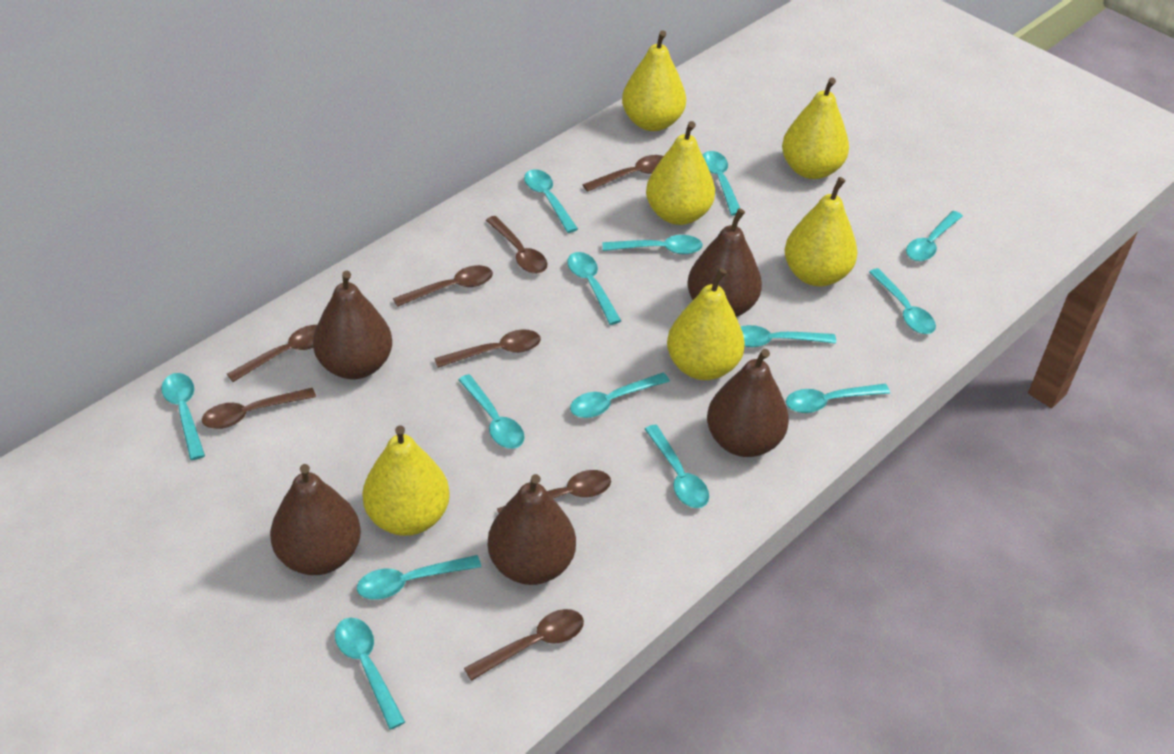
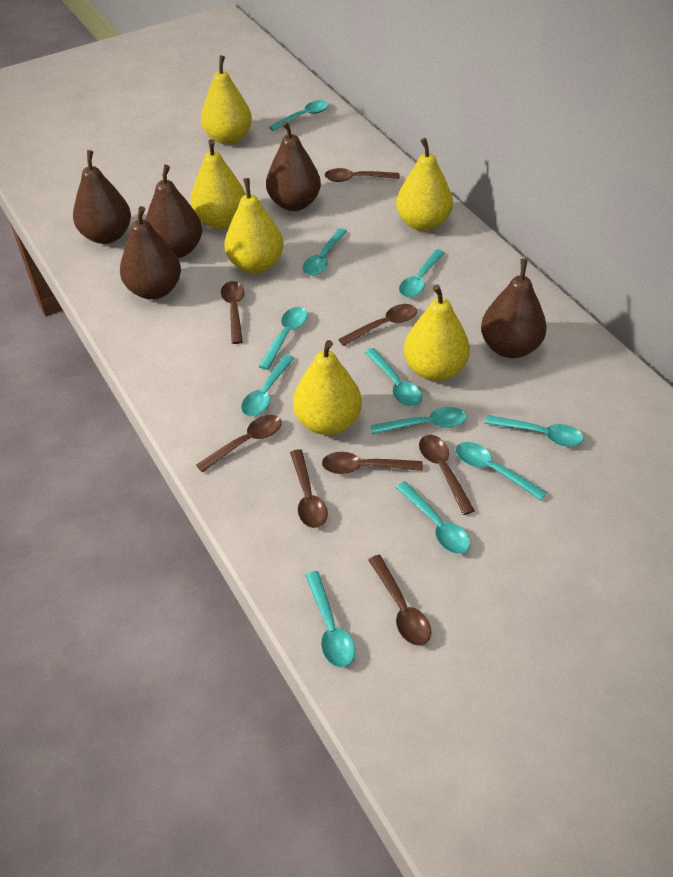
turquoise spoon: 14 -> 11

